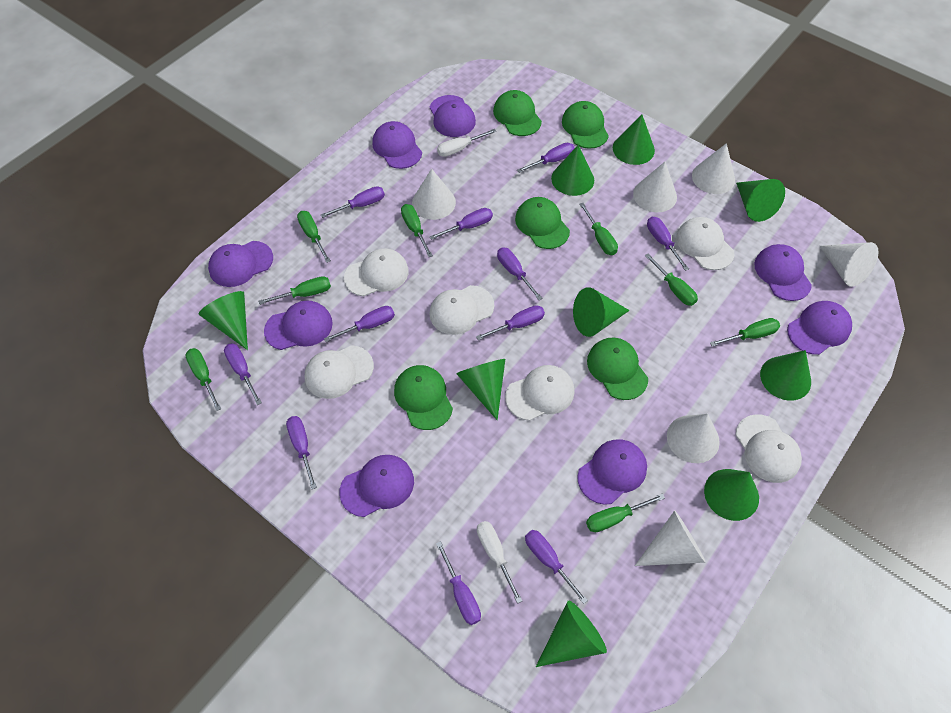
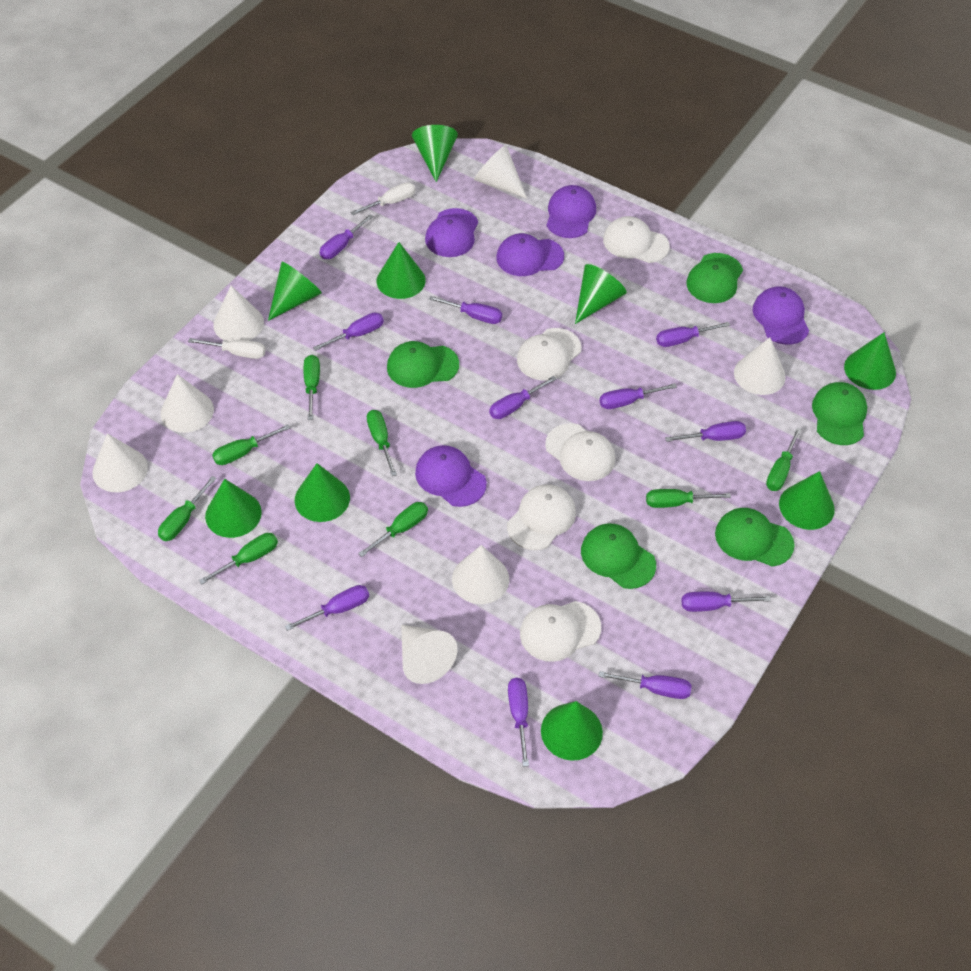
purple cap: 8 -> 5
white cap: 6 -> 5
white cone: 6 -> 7

